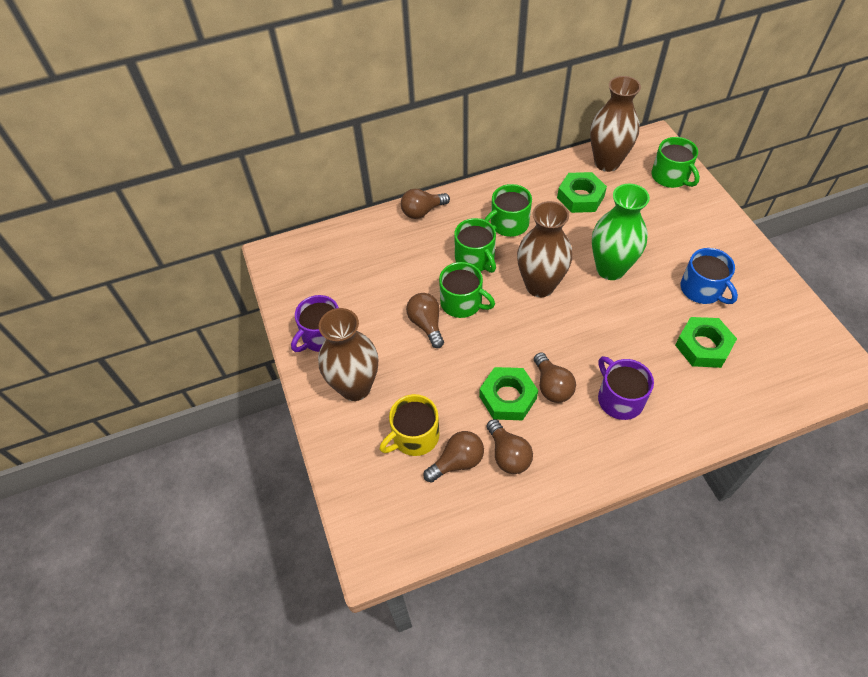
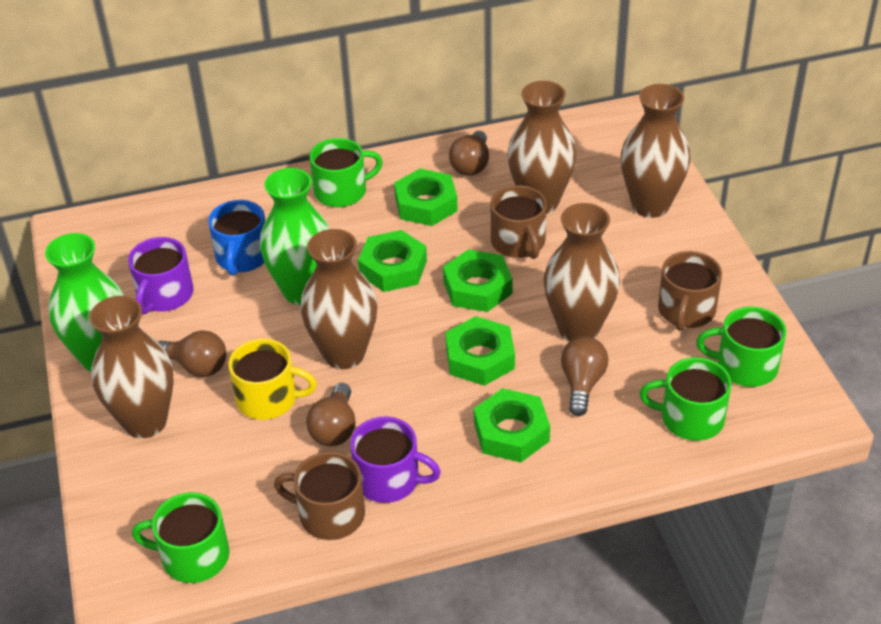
brown light bulb: 5 -> 4
brown mug: 0 -> 3
brown vase: 3 -> 5
green nut: 3 -> 5
green vase: 1 -> 2

